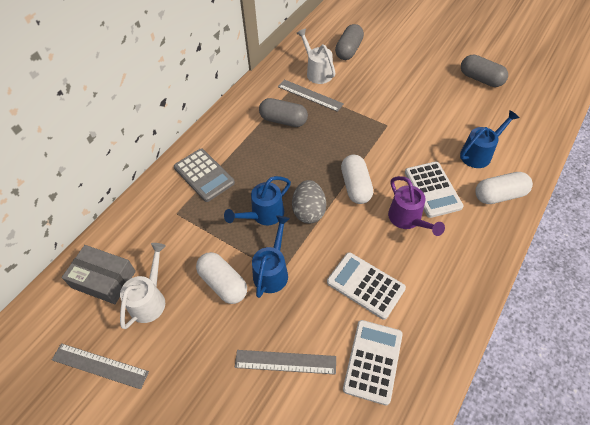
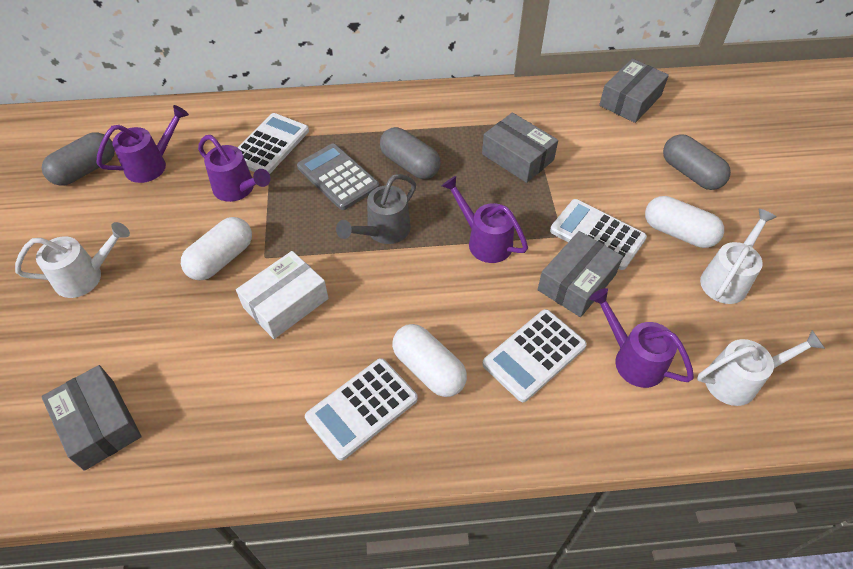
blue watering can: 3 -> 0
grey box: 1 -> 4
grey egg: 1 -> 0
grey ruler: 3 -> 0
grey watering can: 0 -> 1
purple watering can: 1 -> 4
white box: 0 -> 1
white calculator: 3 -> 4
white watering can: 2 -> 3

